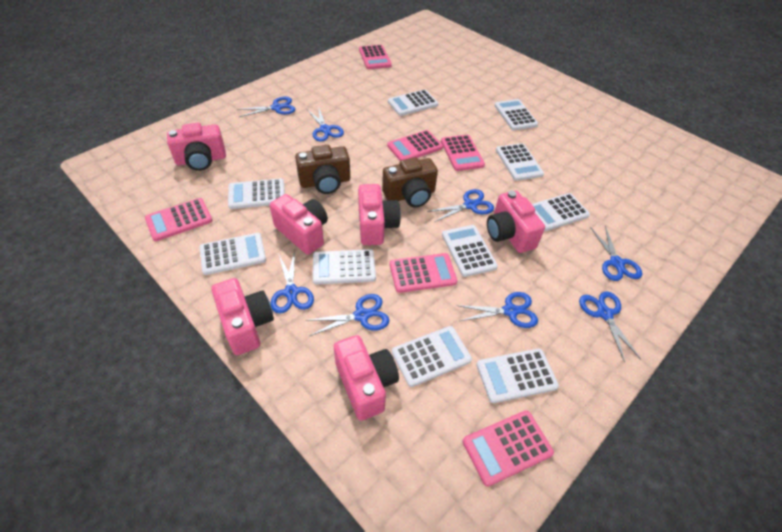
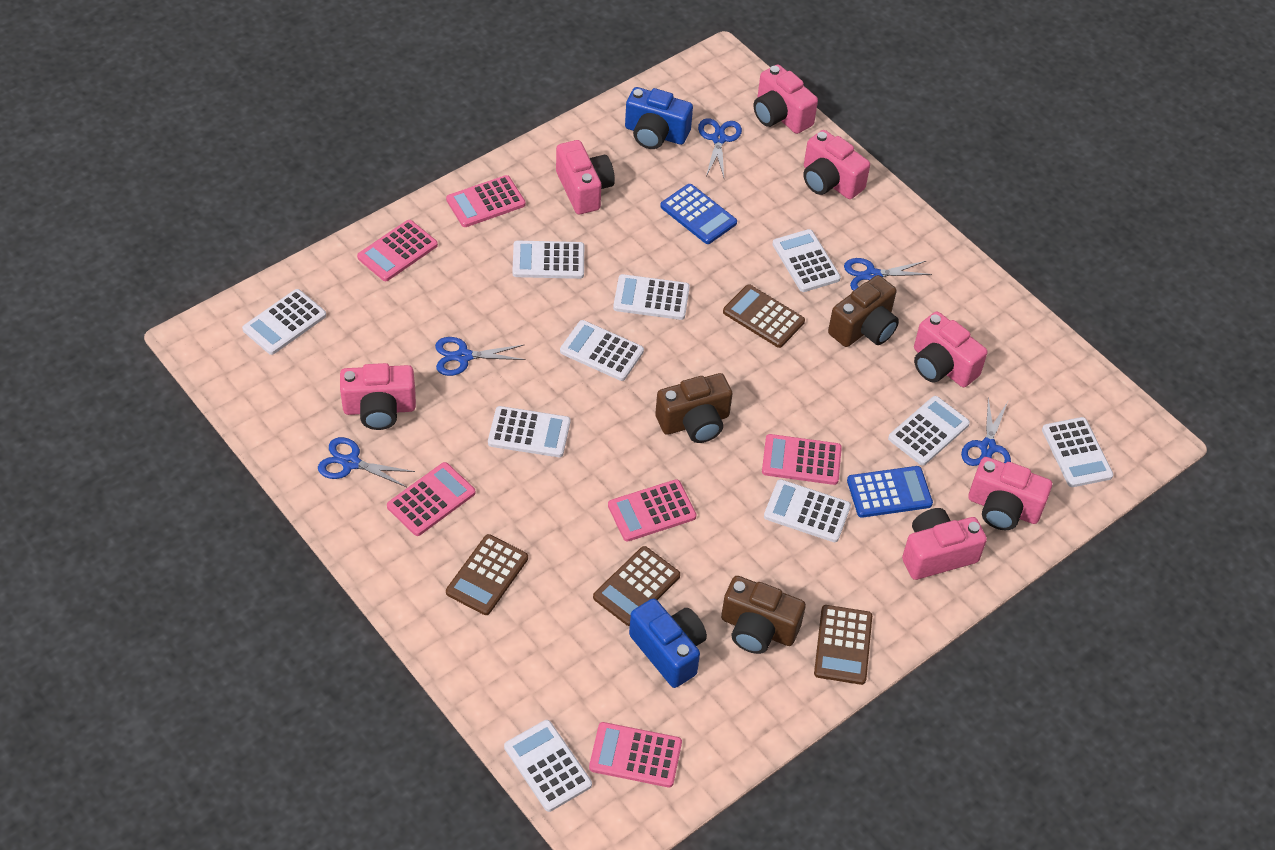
blue calculator: 0 -> 2
blue camera: 0 -> 2
blue scissors: 8 -> 5
brown calculator: 0 -> 4
brown camera: 2 -> 3
pink camera: 6 -> 7

